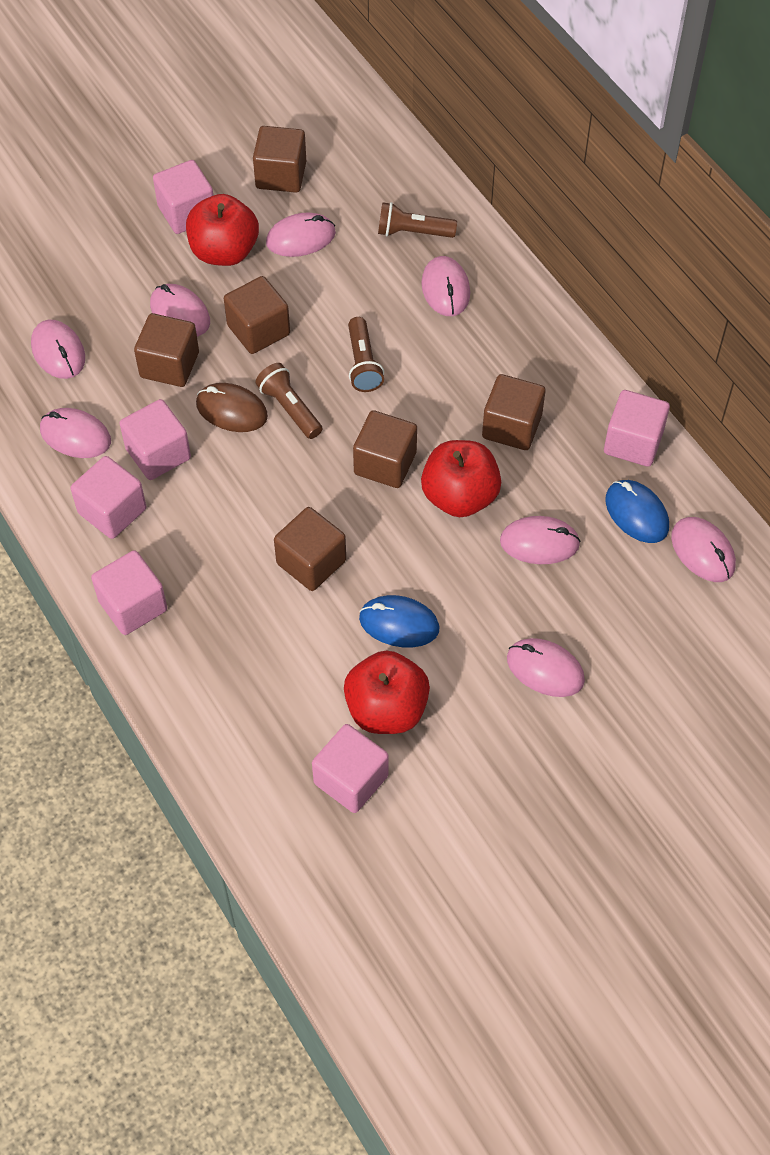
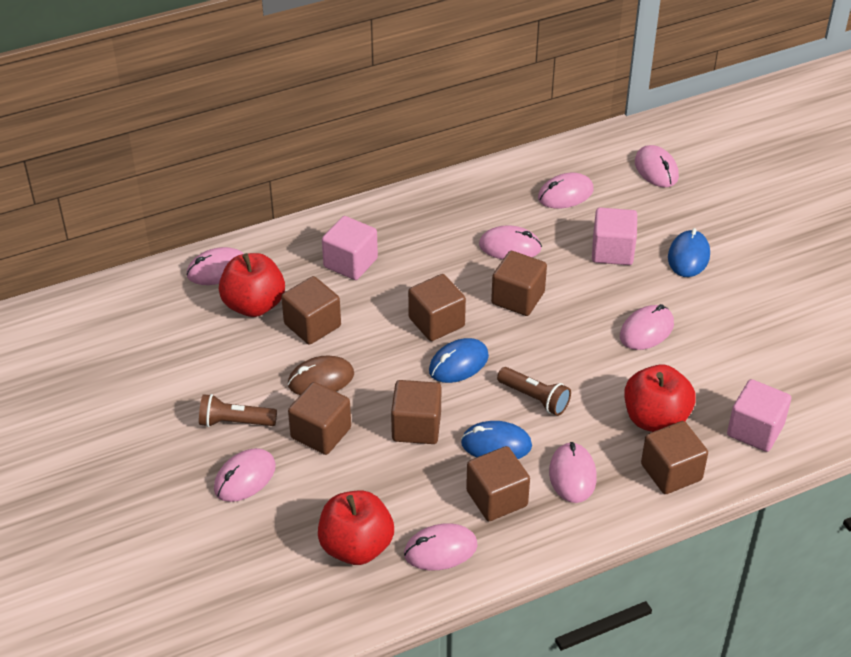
blue mouse: 2 -> 3
brown cube: 6 -> 7
brown flashlight: 3 -> 2
pink cube: 6 -> 3

